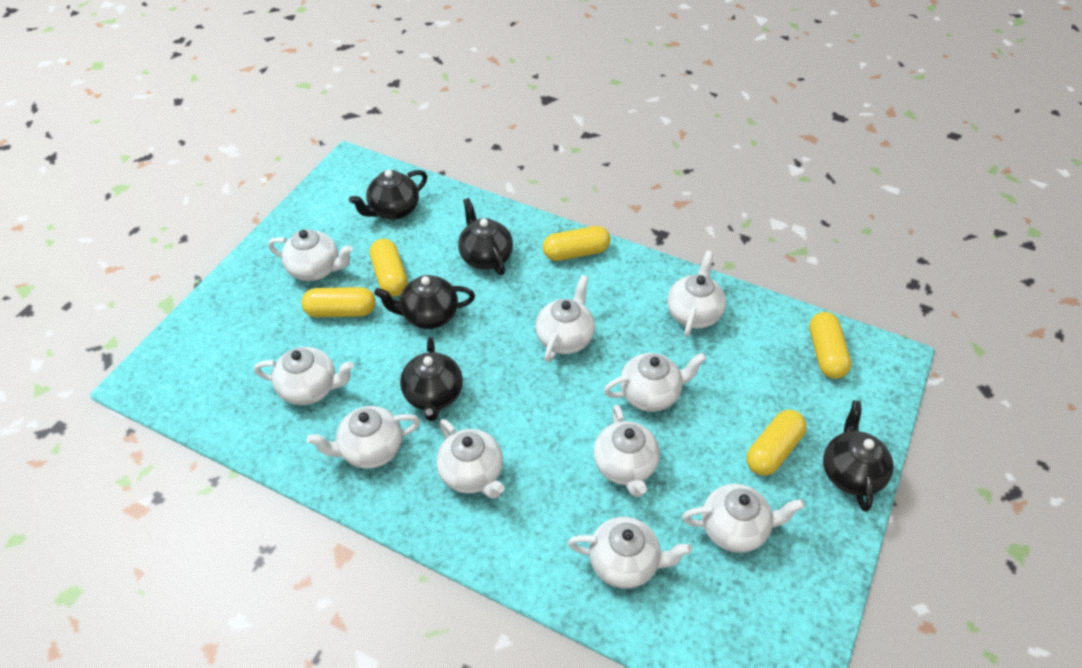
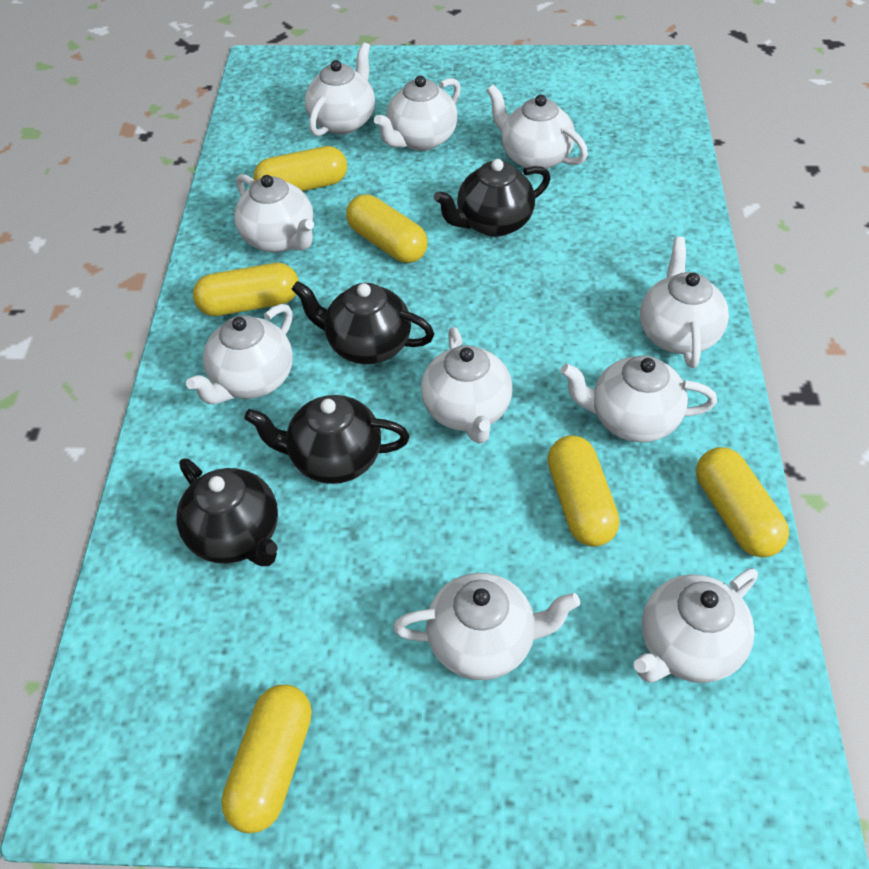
black teapot: 5 -> 4
yellow capsule: 5 -> 6

